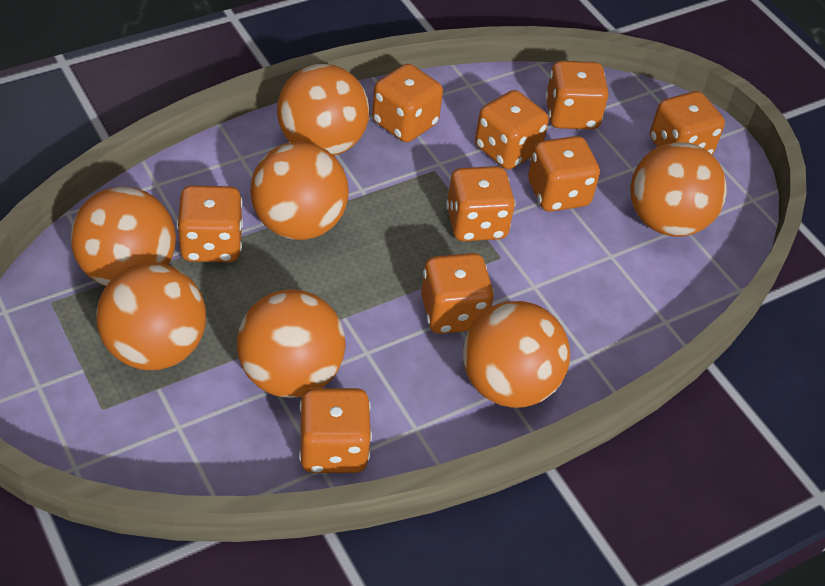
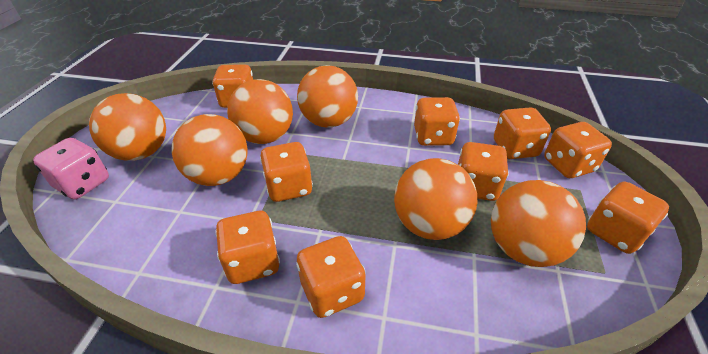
orange ball: 7 -> 6
pink dice: 0 -> 1

